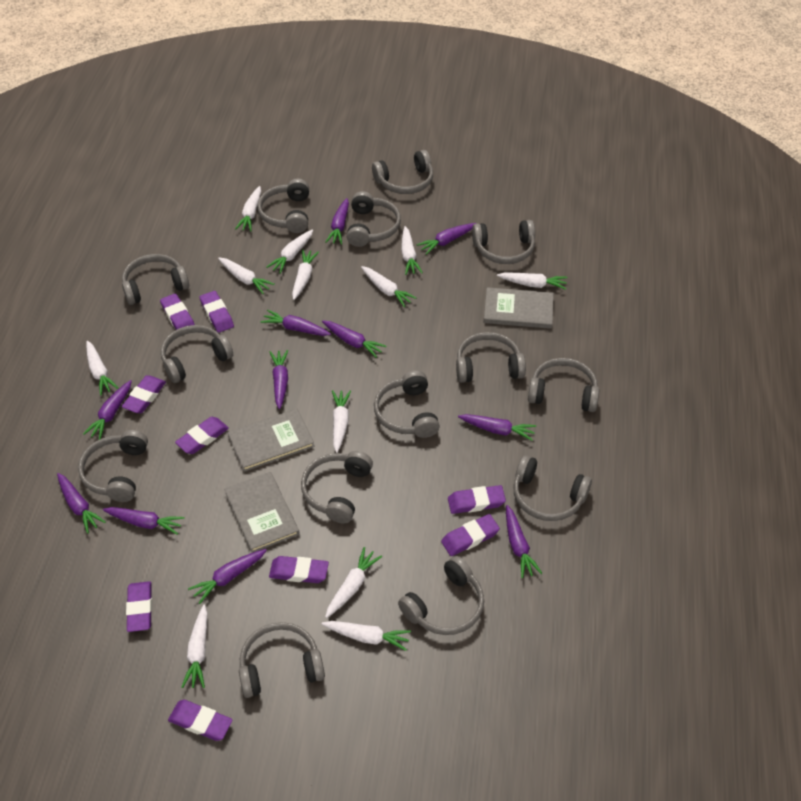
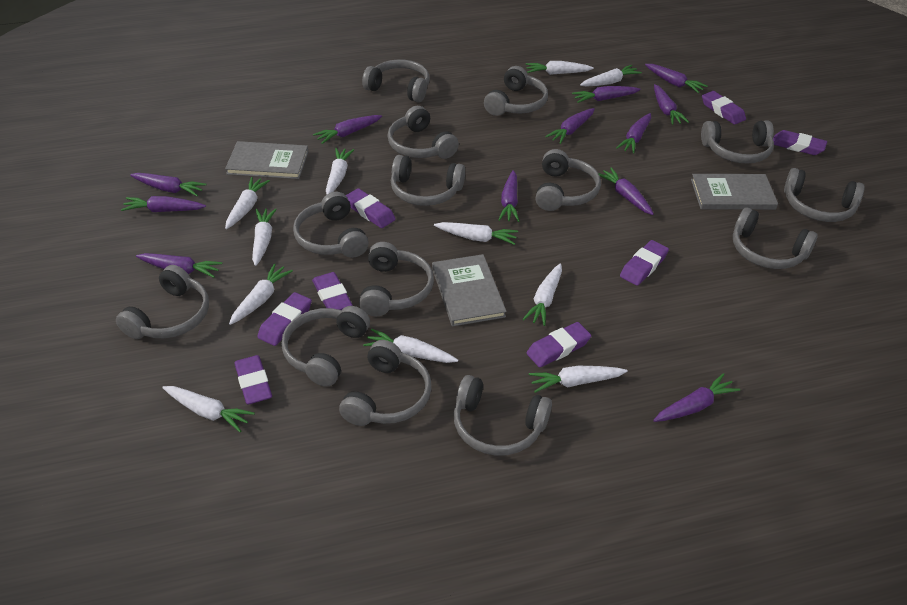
purple carrot: 11 -> 12
purple eraser: 9 -> 8
white carrot: 12 -> 11

